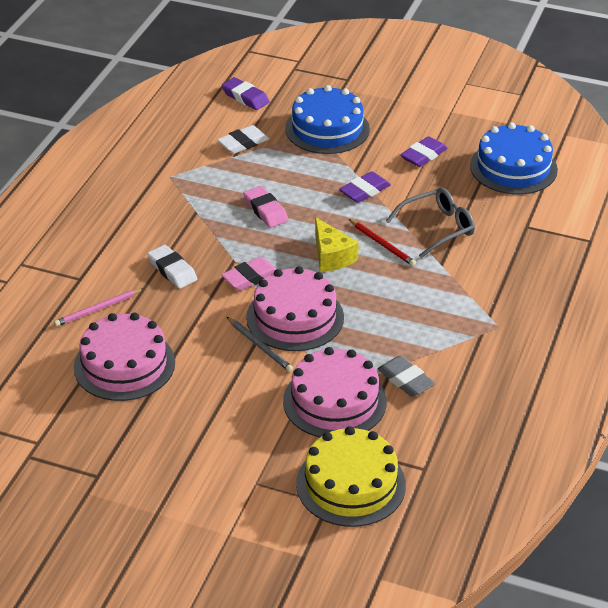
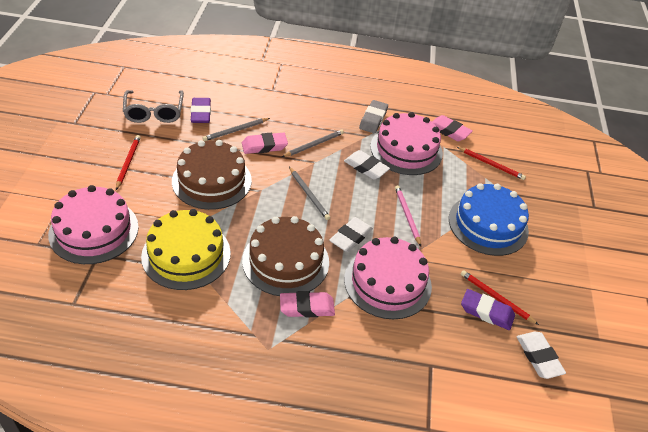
blue cake: 2 -> 1
brown cake: 0 -> 2
grey pencil: 1 -> 3
pink eraser: 2 -> 3
purple eraser: 3 -> 2
red pencil: 1 -> 3
white eraser: 2 -> 3
yellow cheese: 1 -> 0

